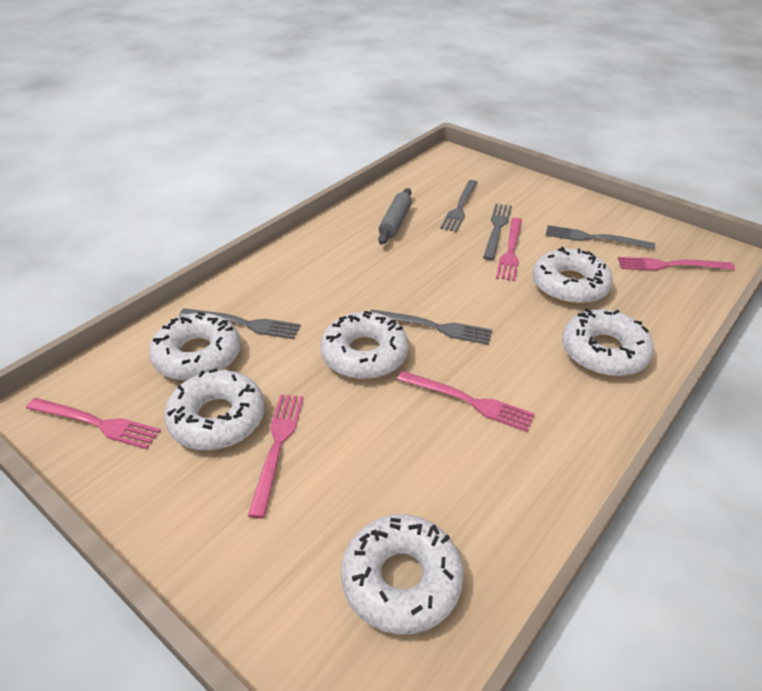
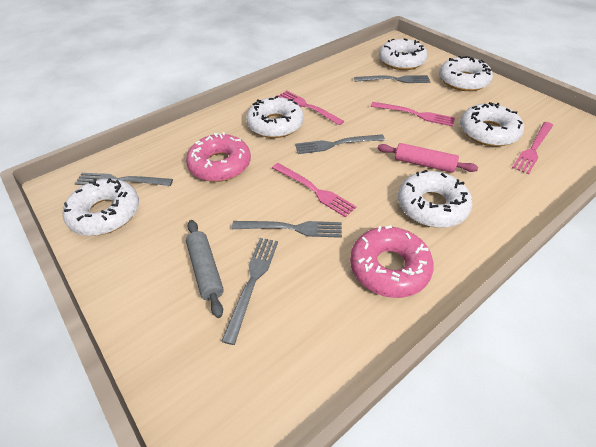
pink donut: 0 -> 2
pink fork: 5 -> 4
pink rolling pin: 0 -> 1

